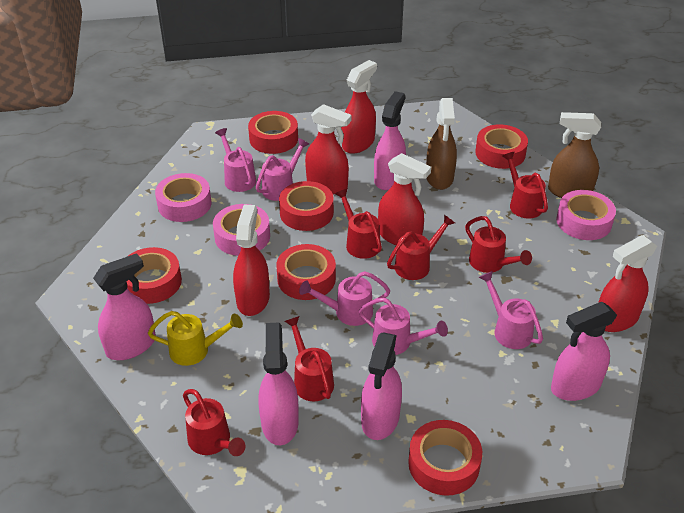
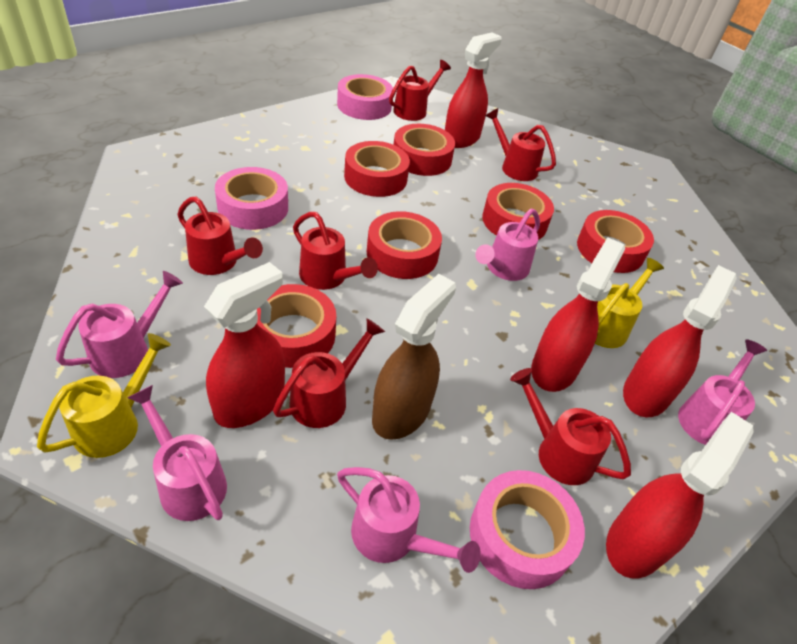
brown spray bottle: 2 -> 1
pink spray bottle: 5 -> 0
yellow watering can: 1 -> 2

